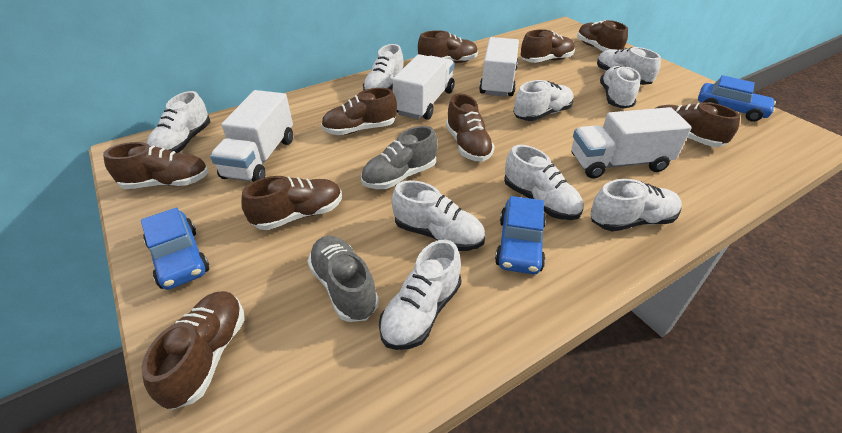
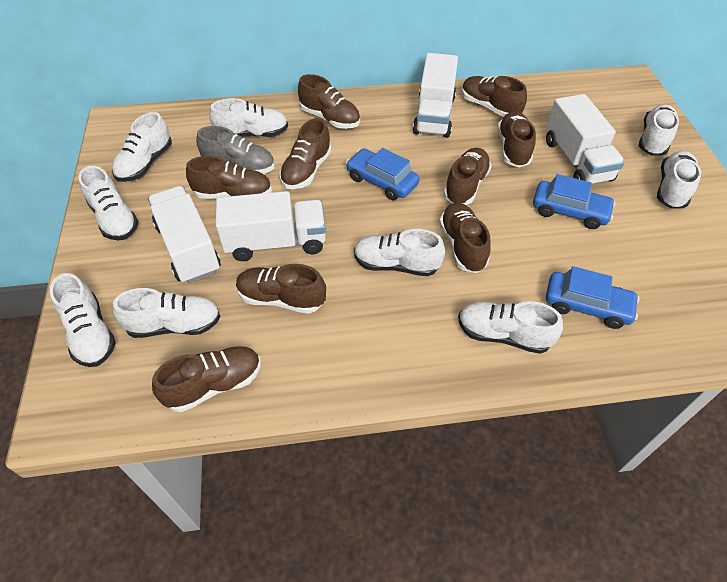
grey shoe: 2 -> 1

